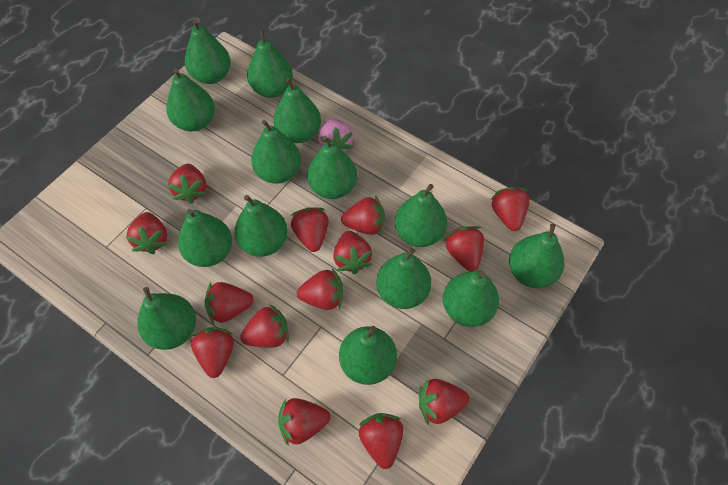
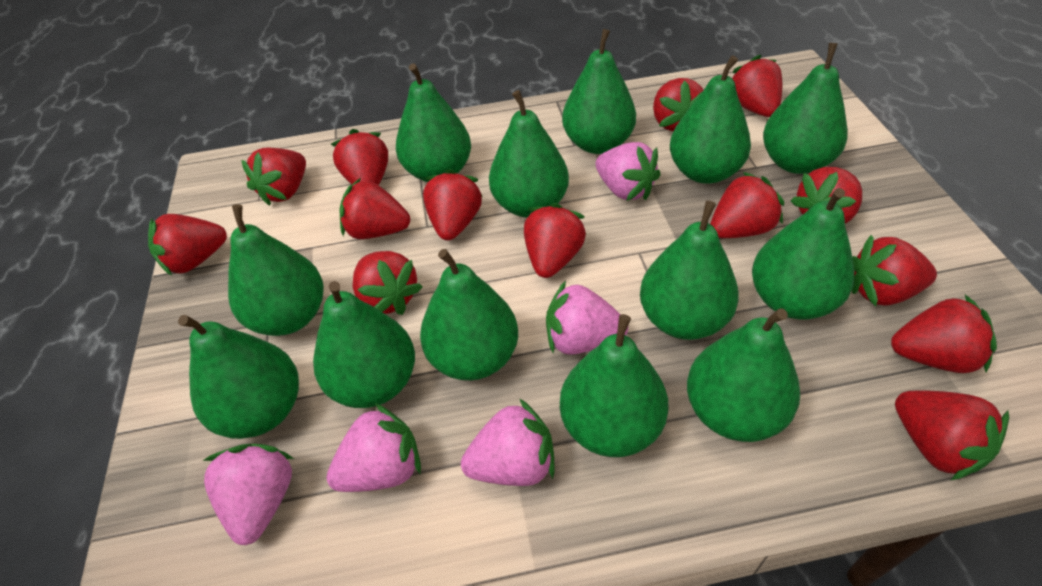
green pear: 14 -> 13
pink strawberry: 1 -> 5

